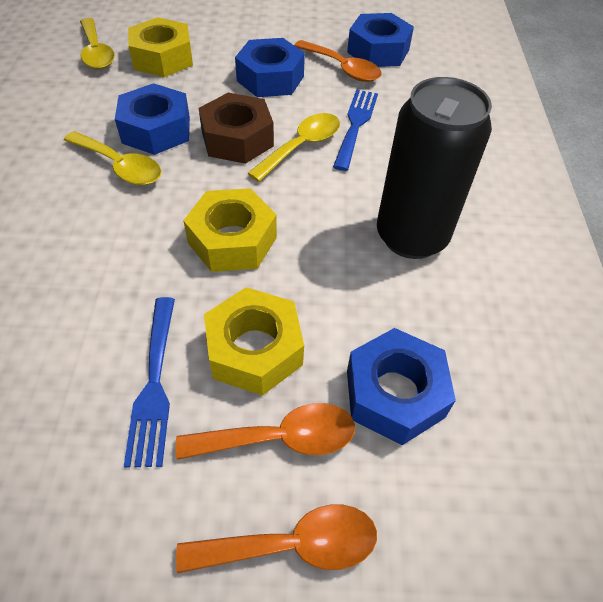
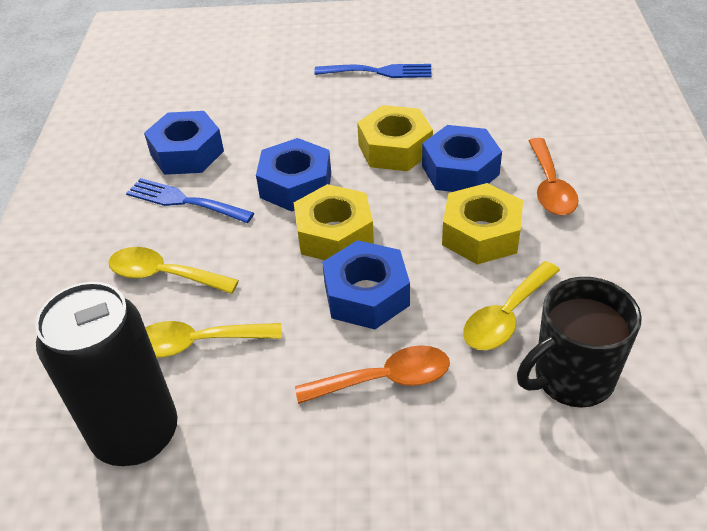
black mug: 0 -> 1
brown nut: 1 -> 0
orange spoon: 3 -> 2

